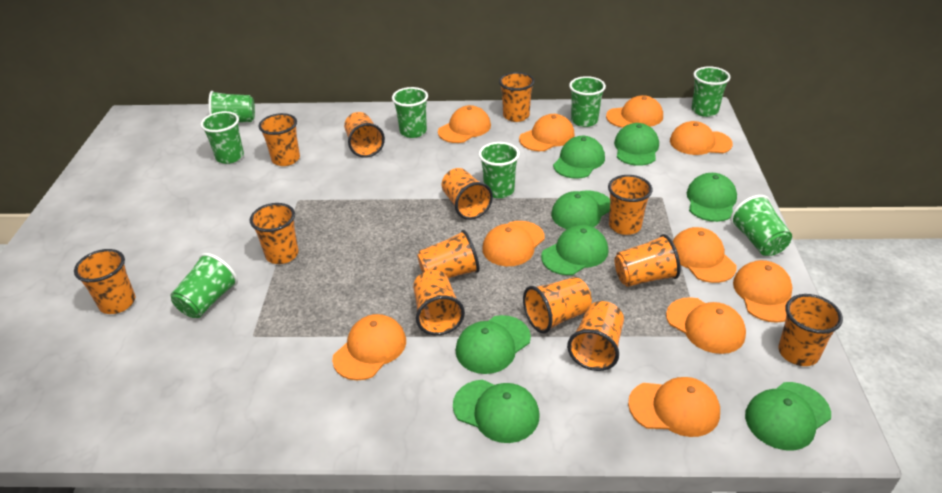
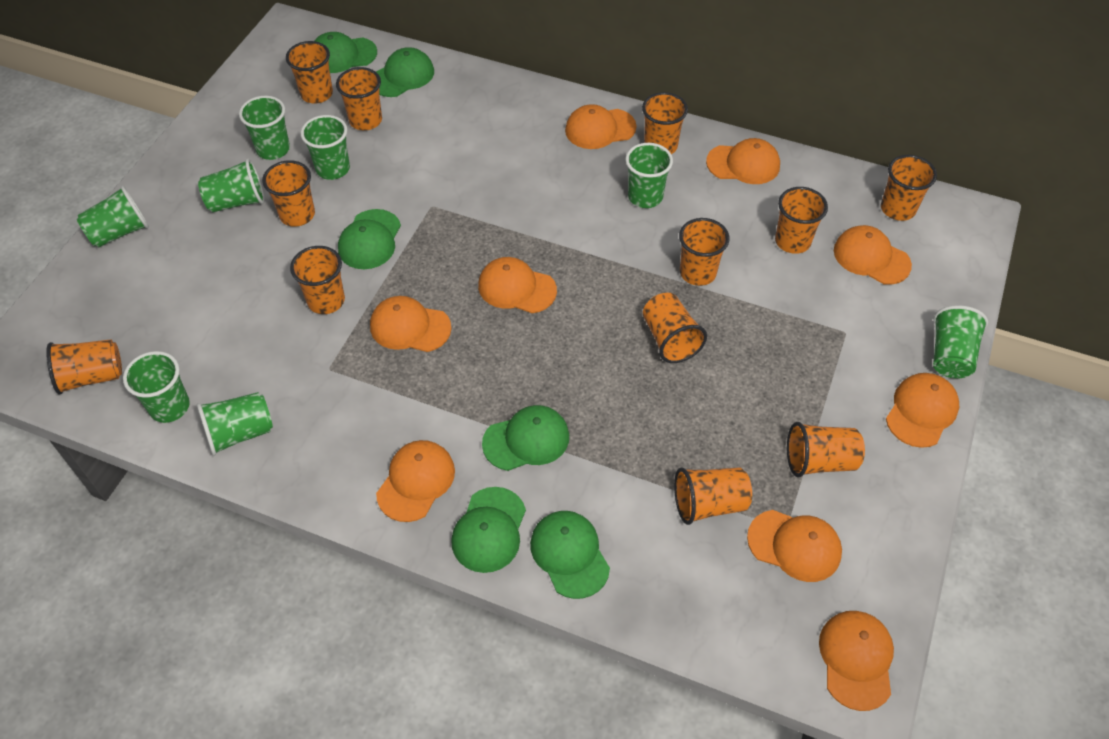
green cap: 8 -> 6
orange cap: 10 -> 9
orange cup: 13 -> 12

